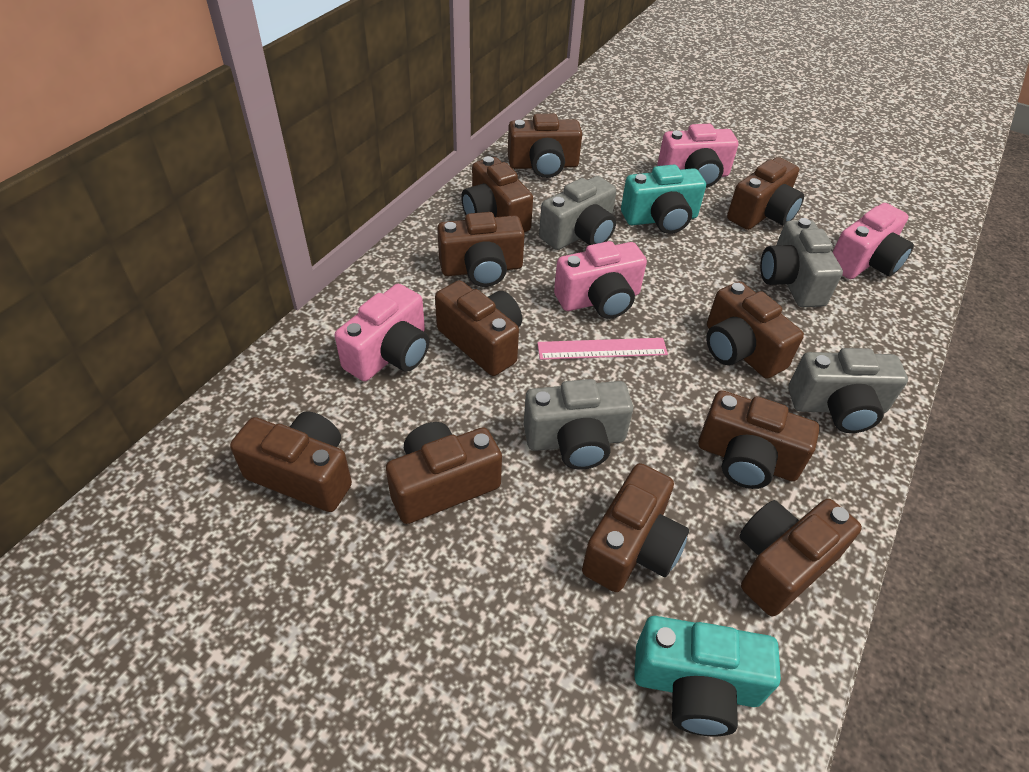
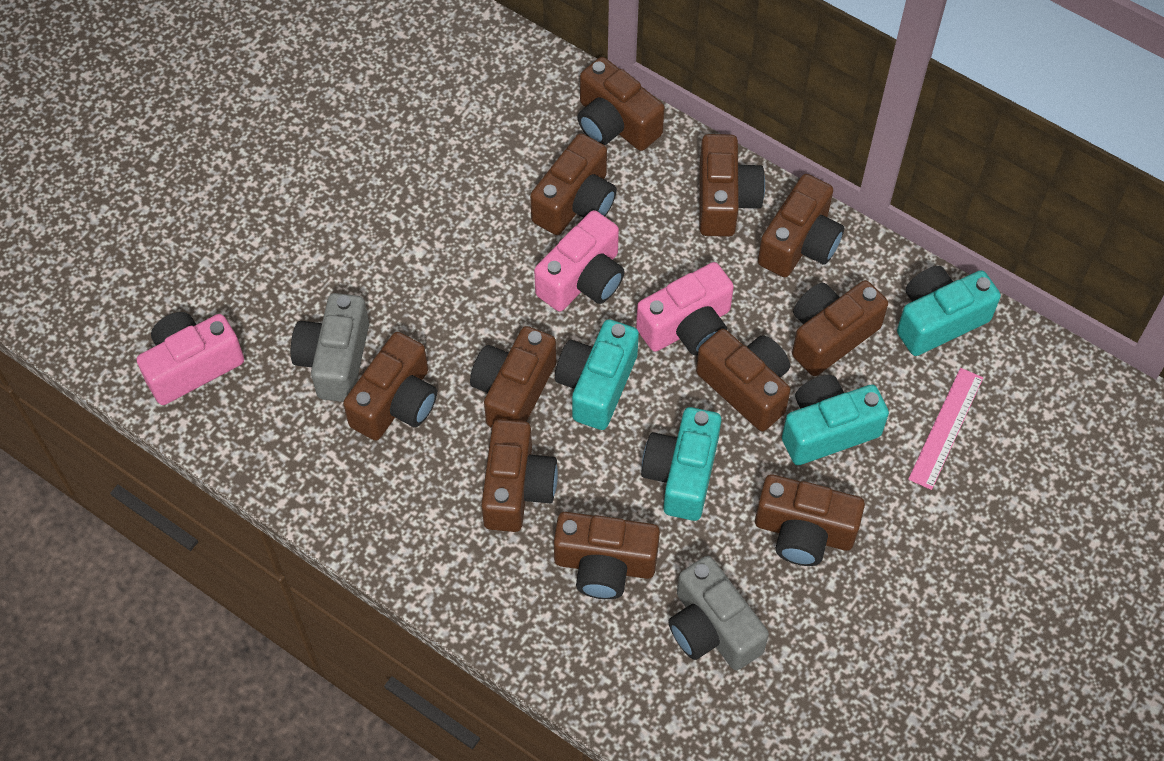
grey camera: 4 -> 2
pink camera: 4 -> 3
turquoise camera: 2 -> 4

